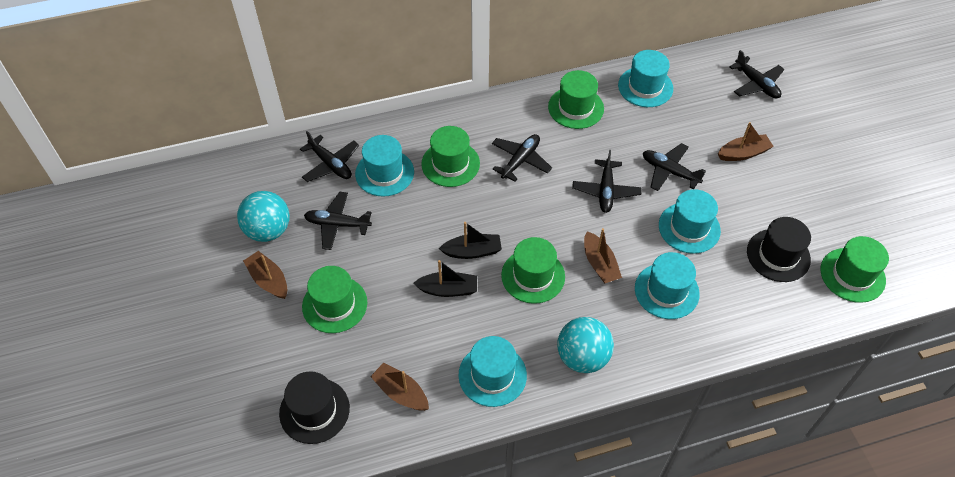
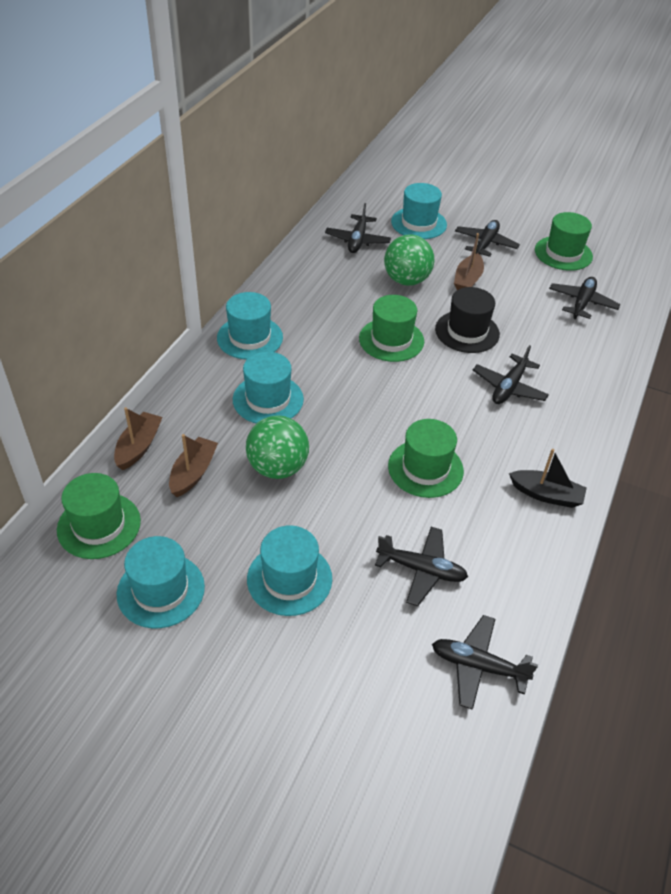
black boat: 2 -> 1
black hat: 2 -> 1
brown boat: 4 -> 3
green ball: 0 -> 2
green hat: 5 -> 4
turquoise ball: 2 -> 0

